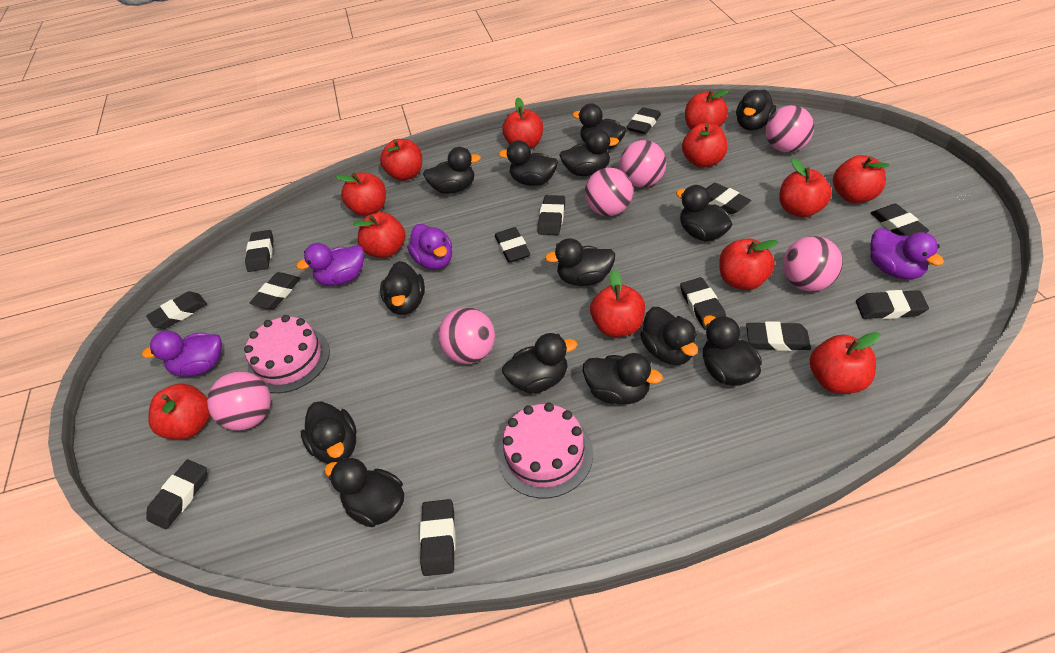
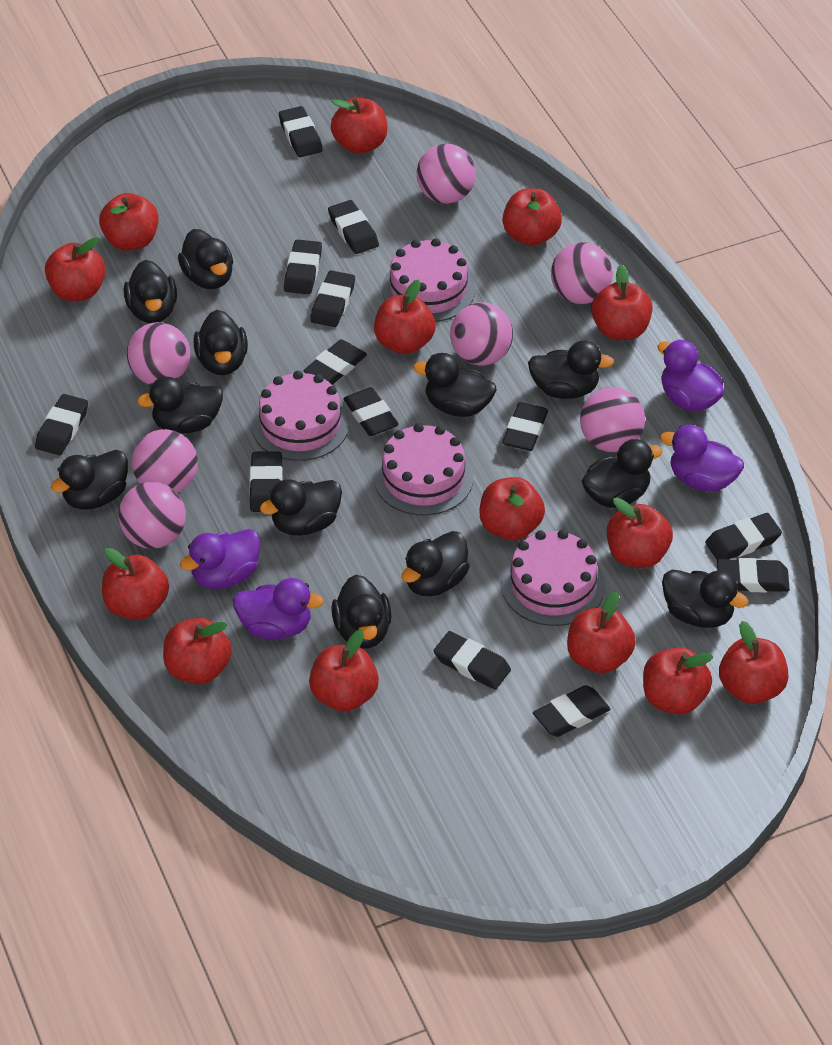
black duck: 14 -> 12
pink ball: 6 -> 7
pink cake: 2 -> 4
red apple: 12 -> 14

